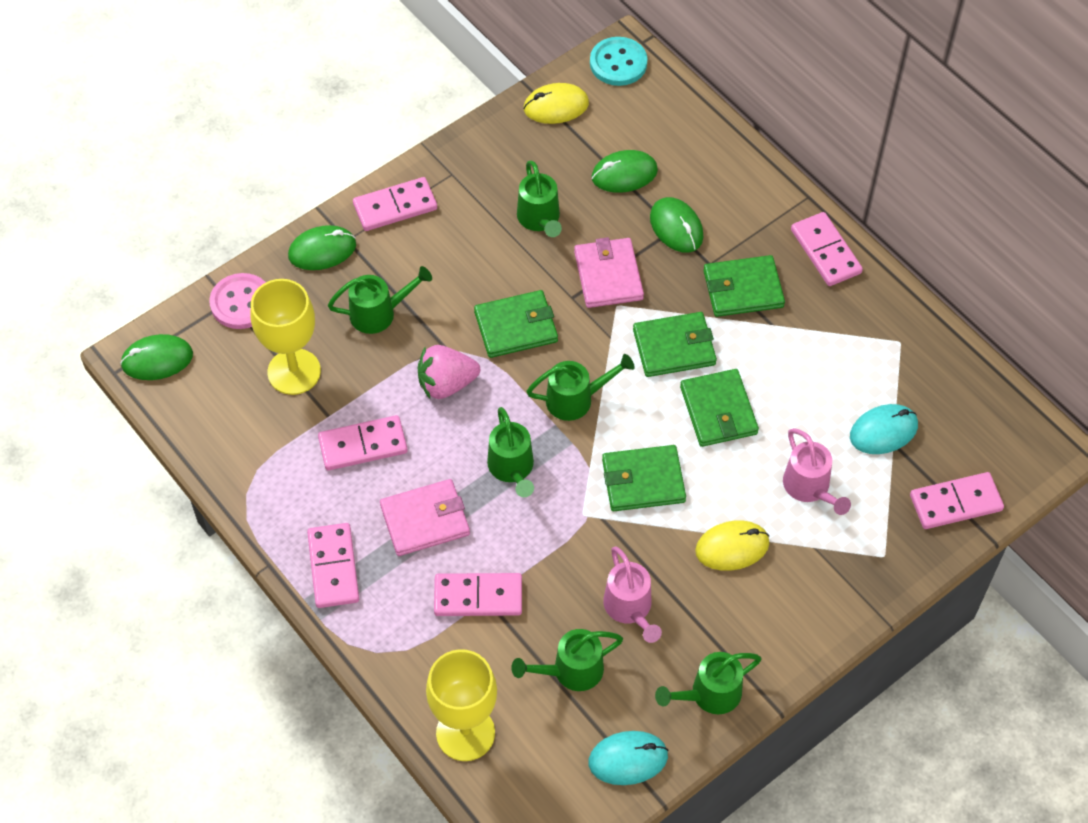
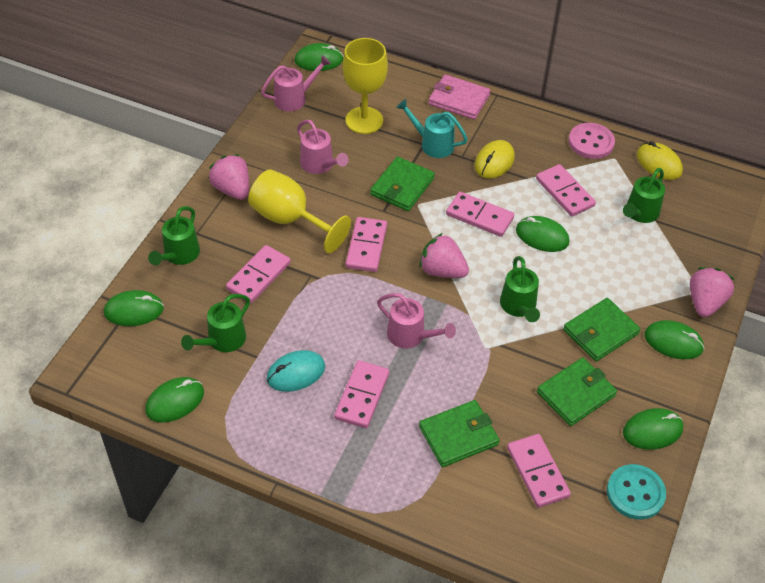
green mouse: 4 -> 6
green wallet: 5 -> 4
green watering can: 6 -> 4
pink strawberry: 1 -> 3
pink wallet: 2 -> 1
pink watering can: 2 -> 3
turquoise mouse: 2 -> 1
turquoise watering can: 0 -> 1

